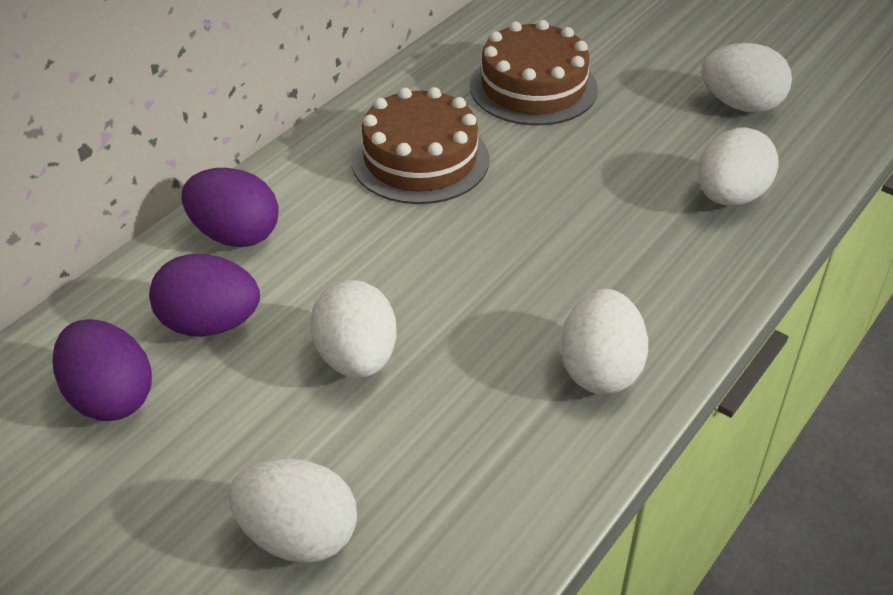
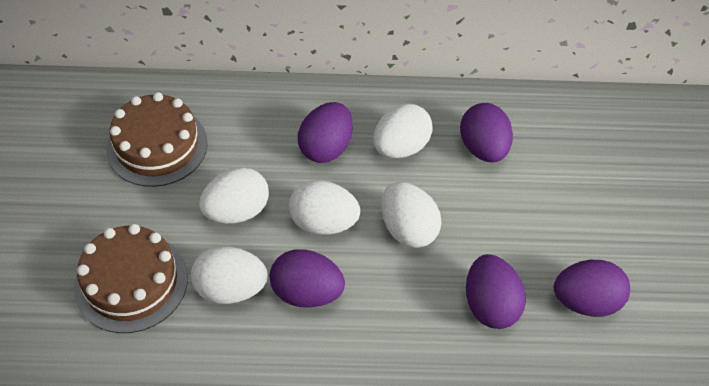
purple egg: 3 -> 5

